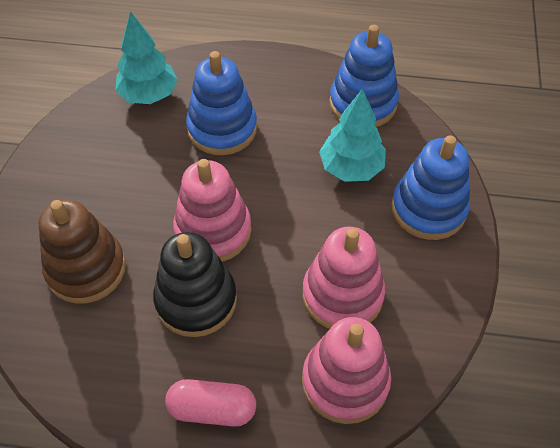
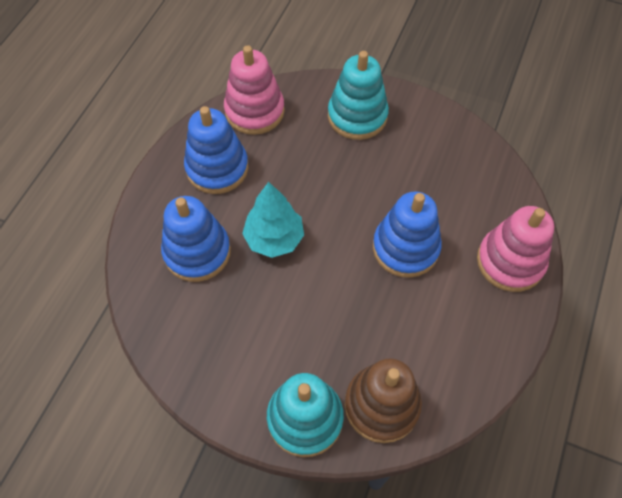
black stacking toy: 1 -> 0
pink capsule: 1 -> 0
pink stacking toy: 3 -> 2
turquoise stacking toy: 0 -> 2
turquoise tree: 2 -> 1

